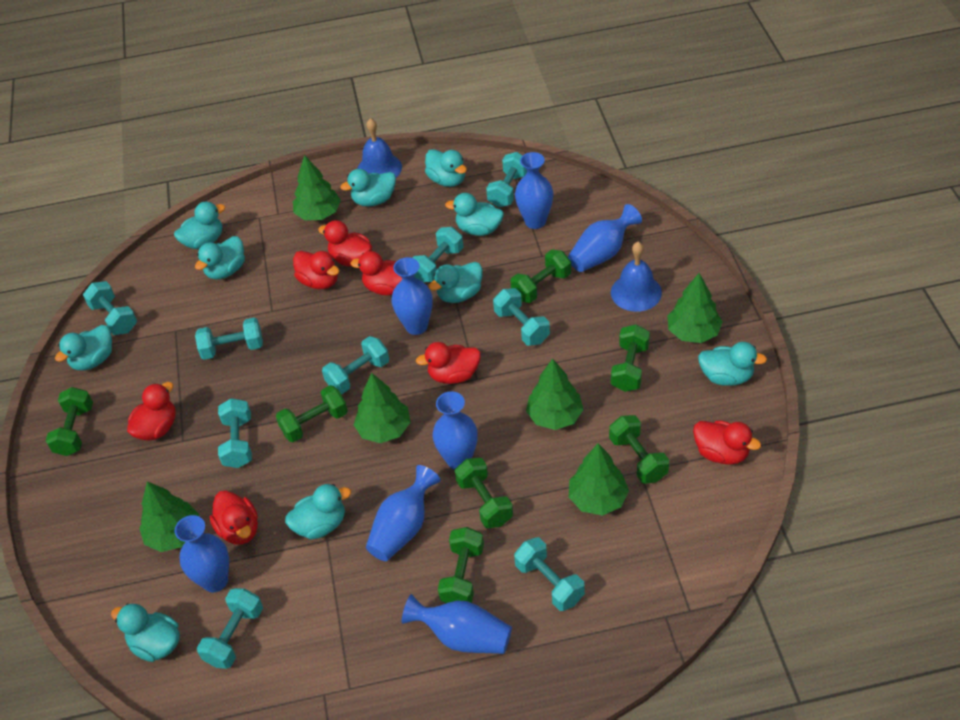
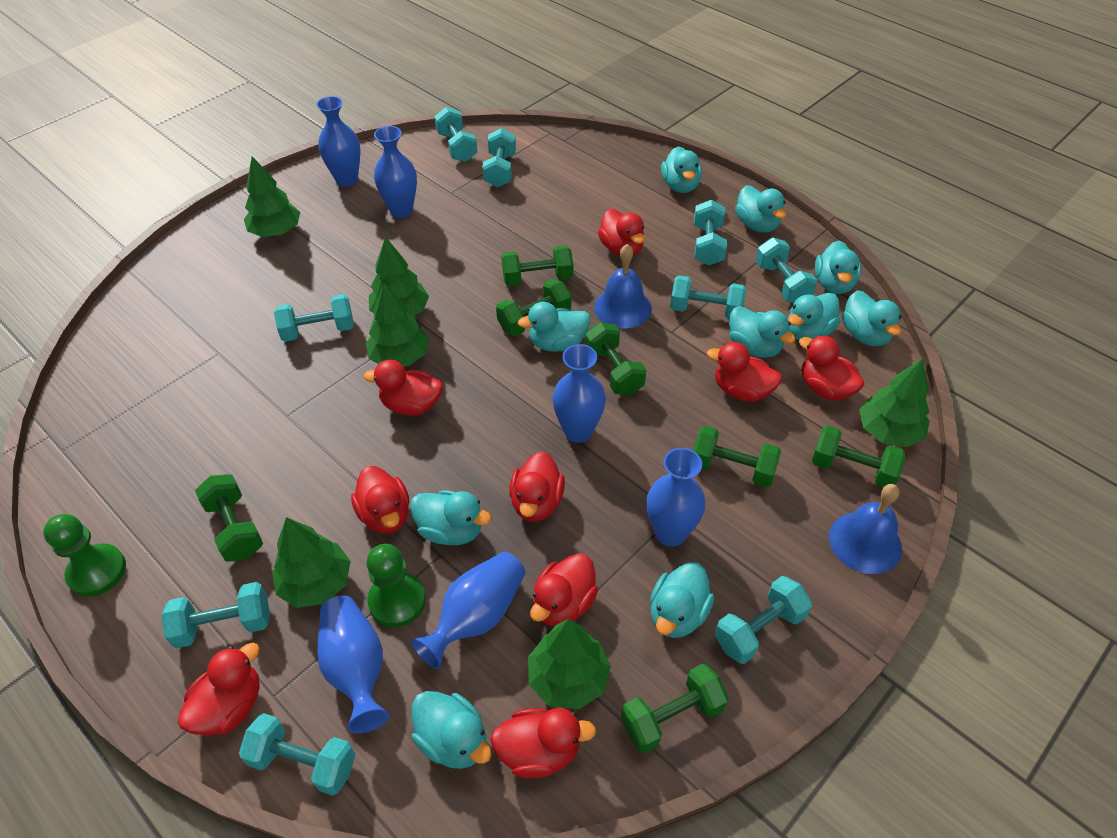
blue vase: 7 -> 6
green pawn: 0 -> 2
red duck: 7 -> 9

